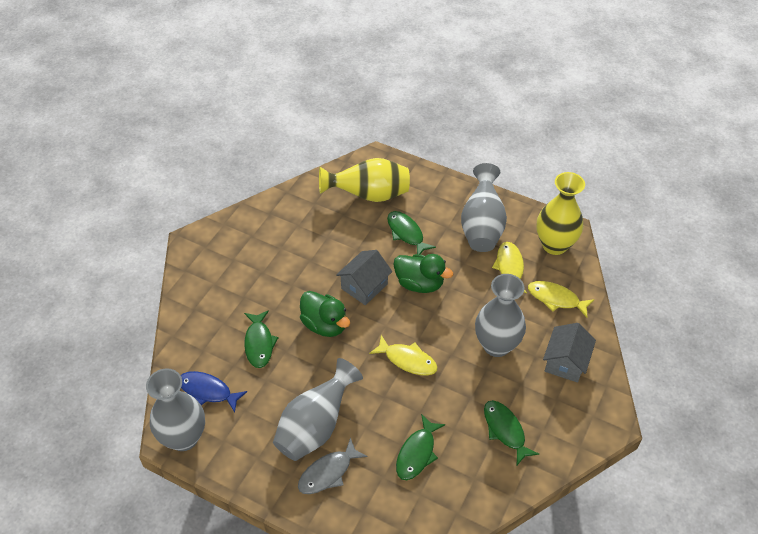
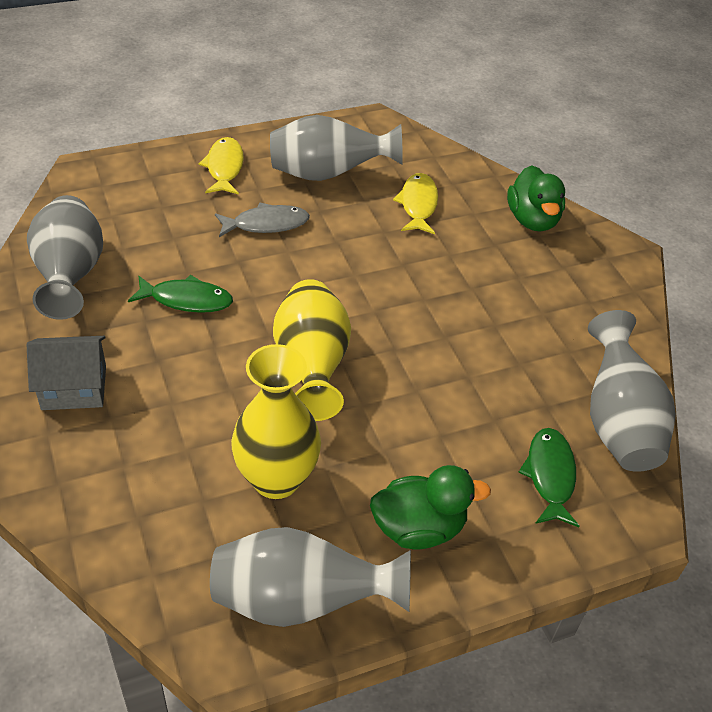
blue fish: 1 -> 0
green fish: 4 -> 2
grey house: 2 -> 1
yellow fish: 3 -> 2

